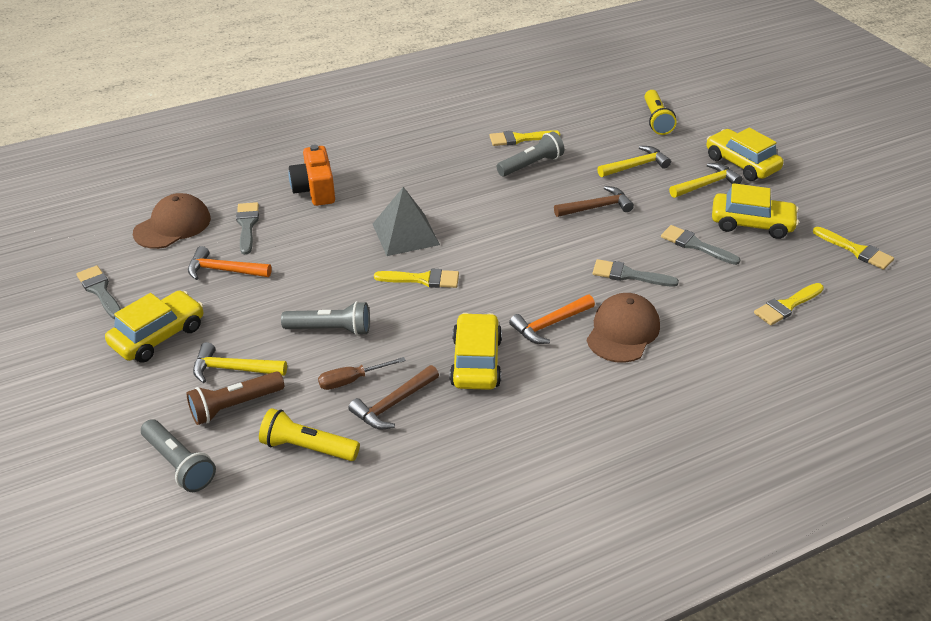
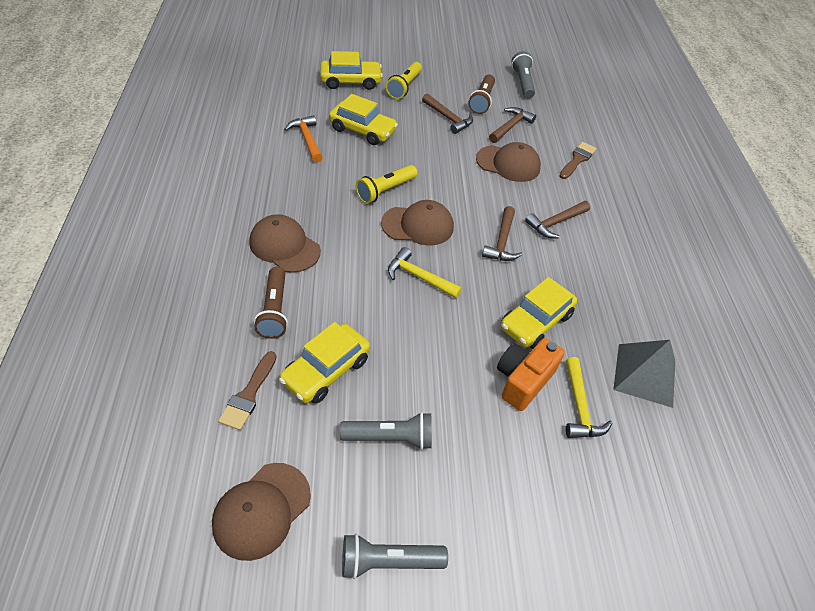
brown brush: 0 -> 2
brown cap: 2 -> 4
brown flashlight: 1 -> 2
brown hammer: 2 -> 4
brown screwdriver: 1 -> 0
grey brush: 4 -> 0
orange hammer: 2 -> 1
yellow brush: 4 -> 0
yellow hammer: 3 -> 2

